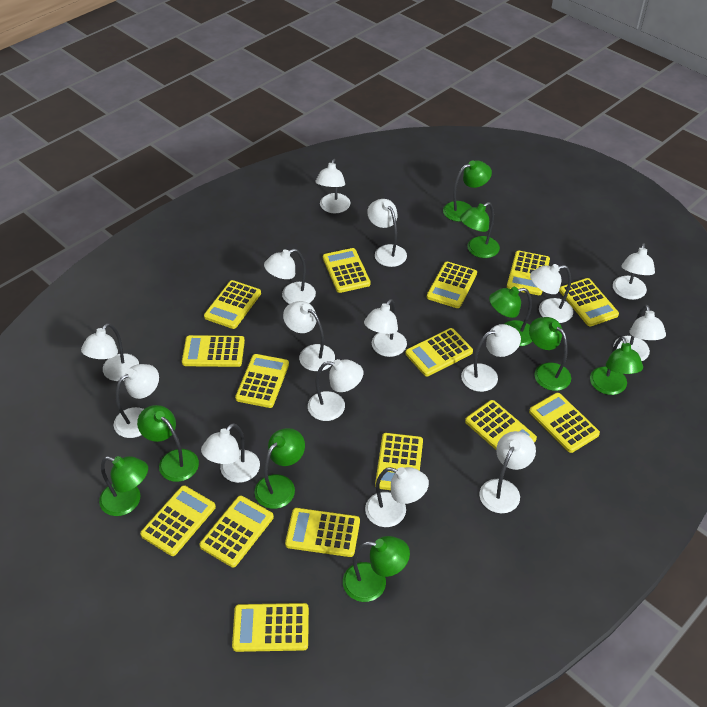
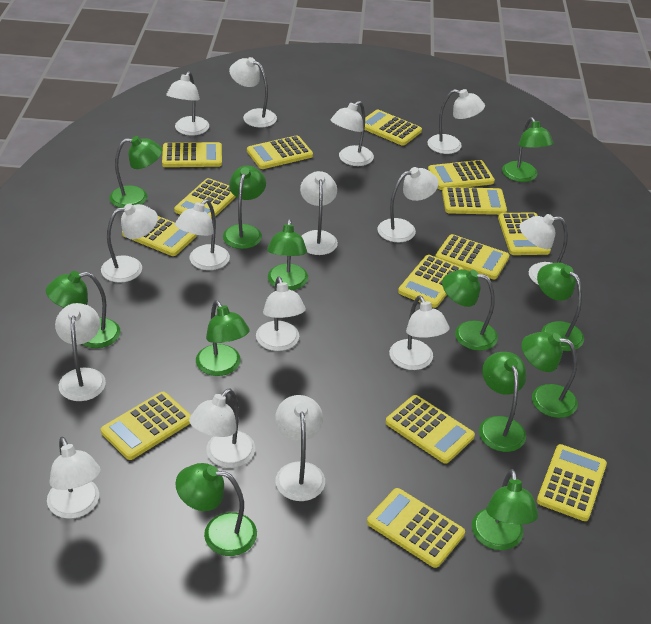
green lamp: 9 -> 12
yellow calculator: 15 -> 14

